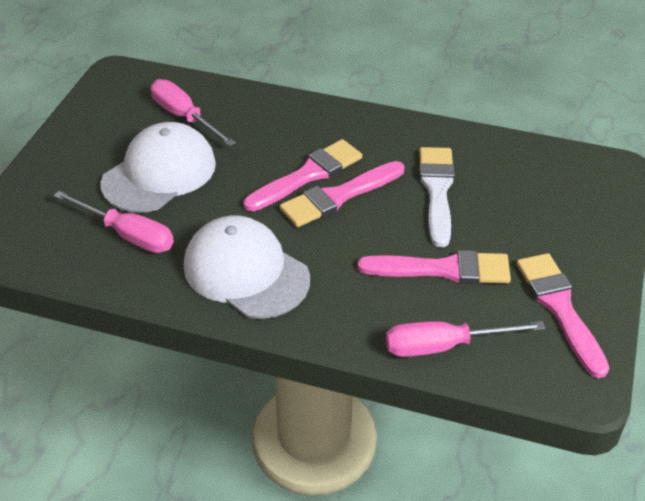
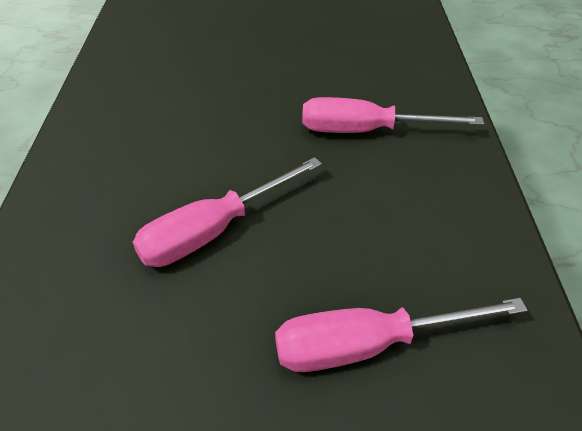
pink brush: 4 -> 0
white brush: 1 -> 0
white cap: 2 -> 0

